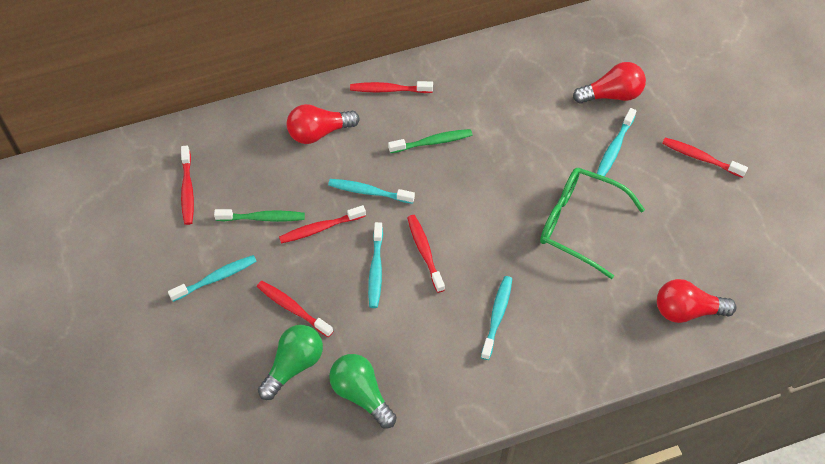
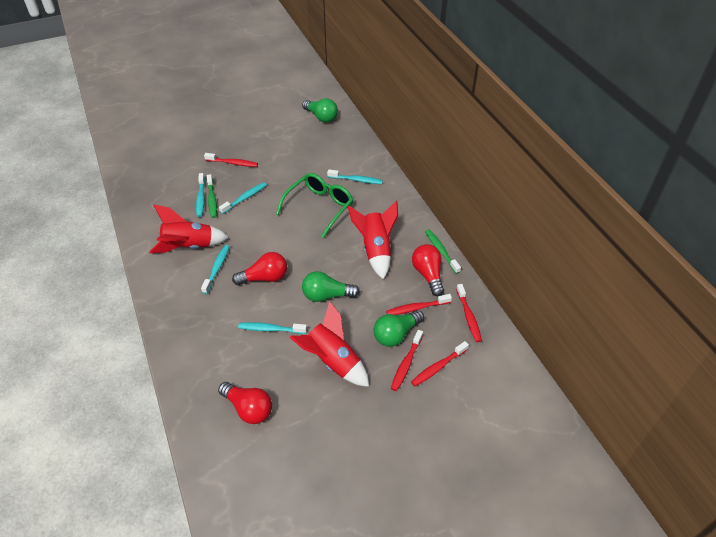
green light bulb: 2 -> 3
red rocket: 0 -> 3
red toothbrush: 6 -> 5

